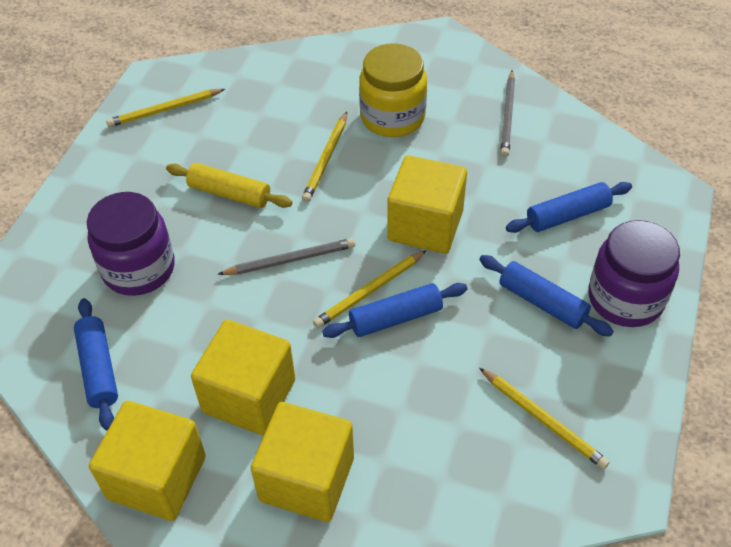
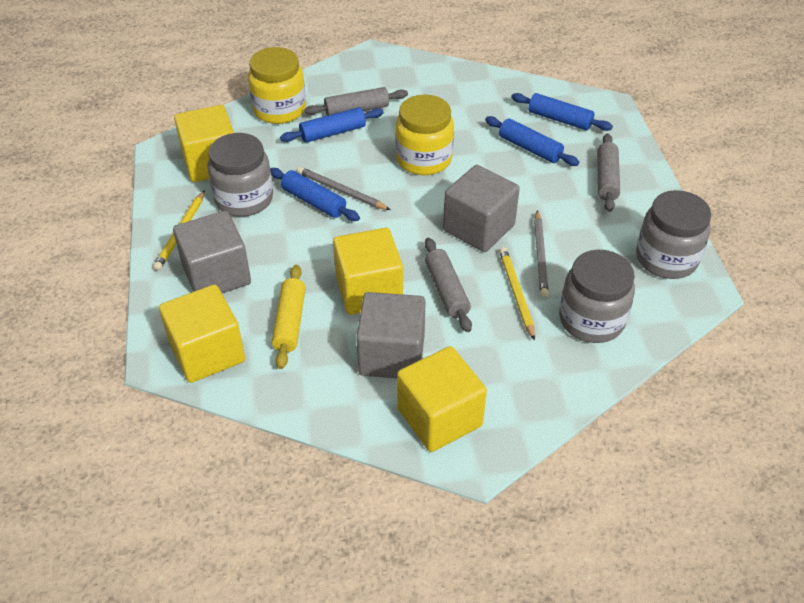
grey cube: 0 -> 3
grey jar: 0 -> 3
grey rolling pin: 0 -> 3
purple jar: 2 -> 0
yellow jar: 1 -> 2
yellow pencil: 4 -> 2

